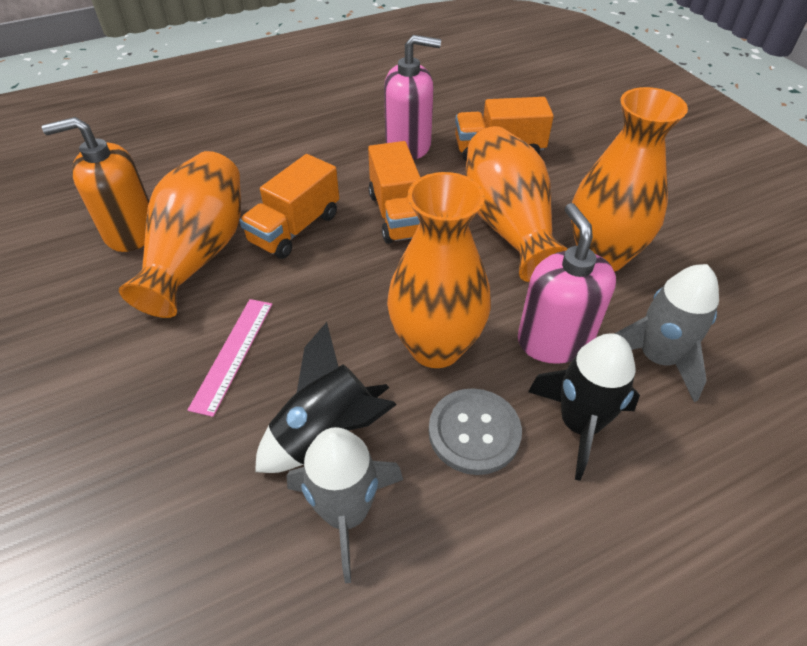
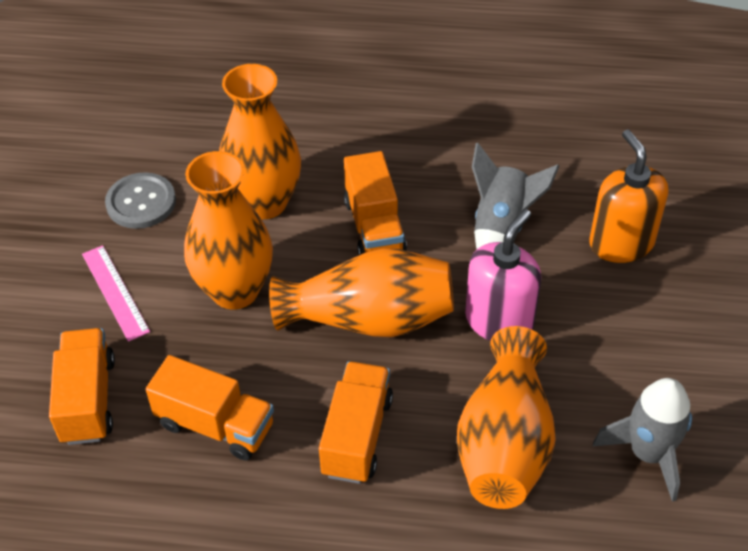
black rocket: 2 -> 0
orange truck: 3 -> 4
pink soap dispenser: 2 -> 1

